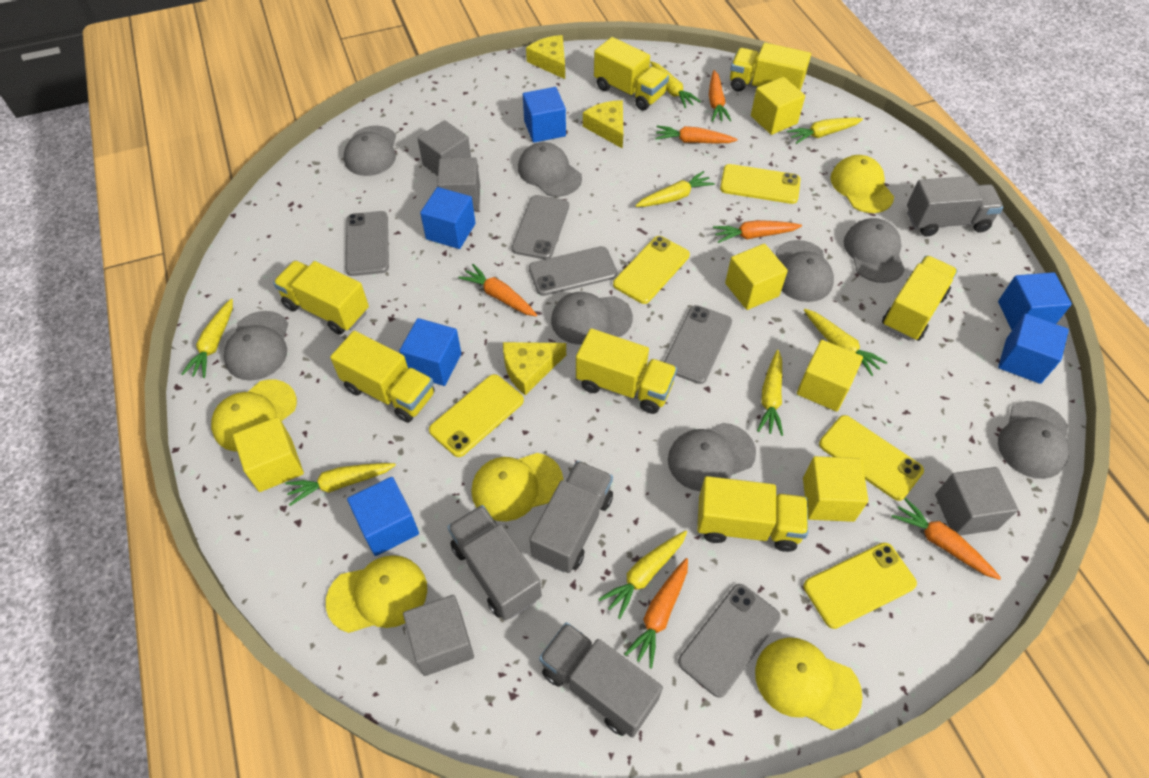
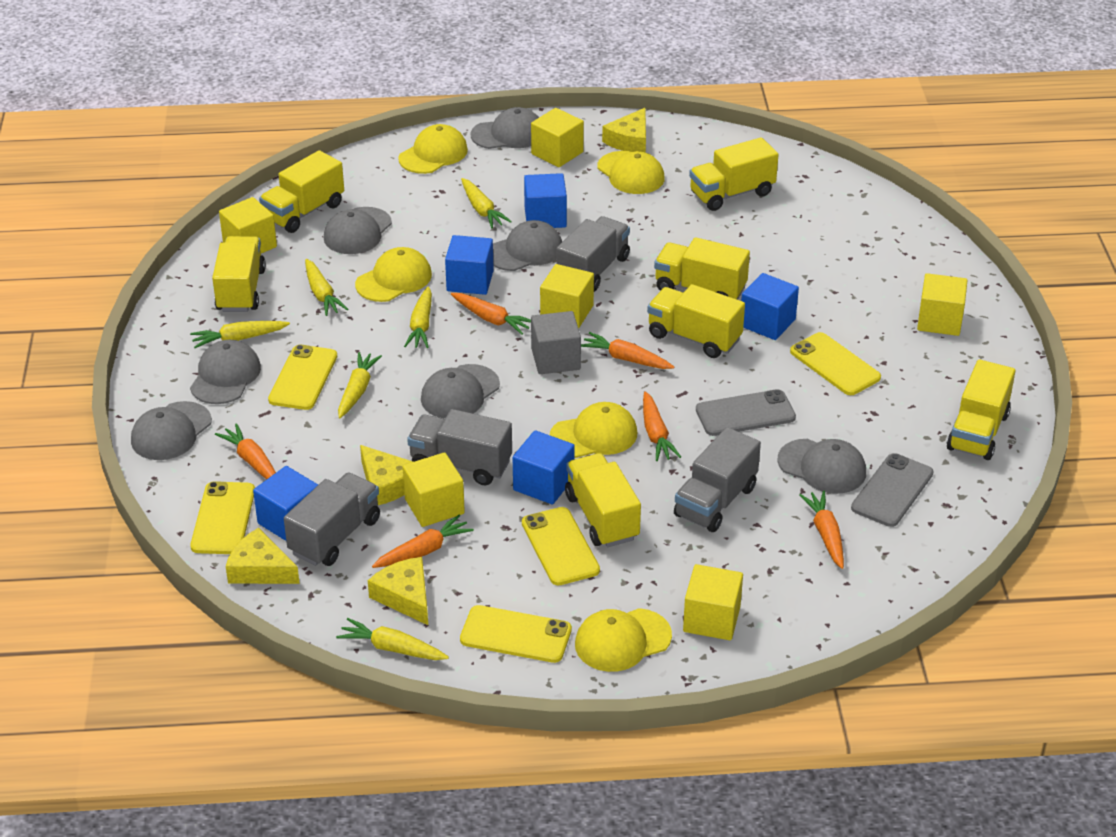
blue cube: 6 -> 5
grey cap: 8 -> 7
grey cube: 4 -> 1
grey phone: 5 -> 2
yellow carrot: 8 -> 6
yellow cheese: 3 -> 4
yellow cube: 5 -> 6

